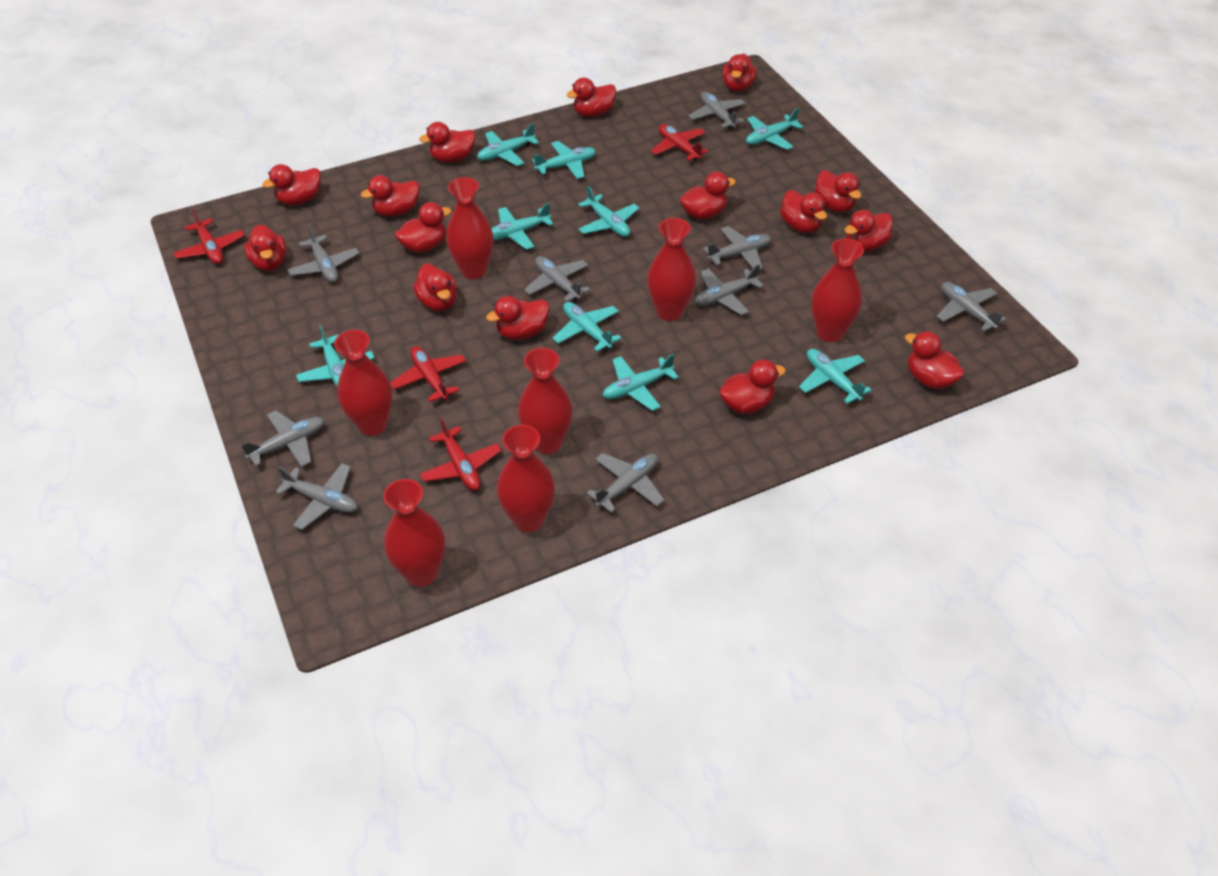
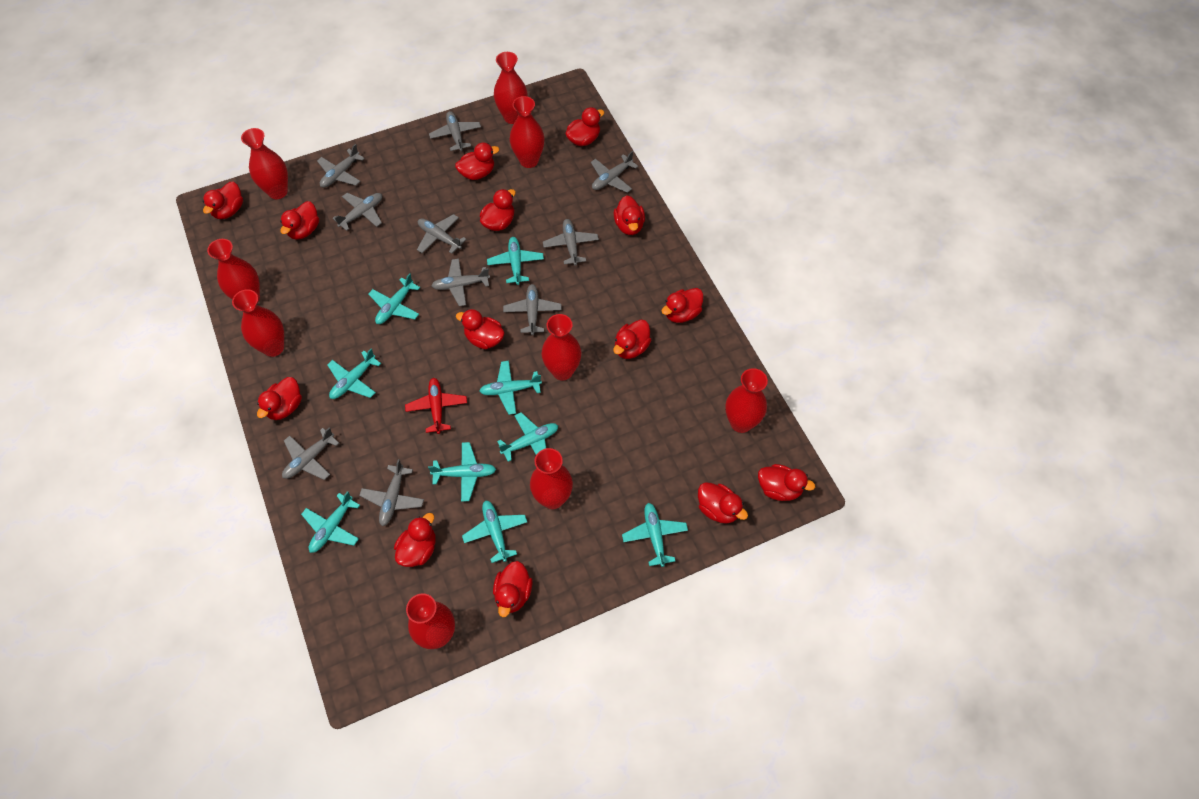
grey plane: 9 -> 10
red duck: 15 -> 14
red plane: 4 -> 1
red vase: 7 -> 9

